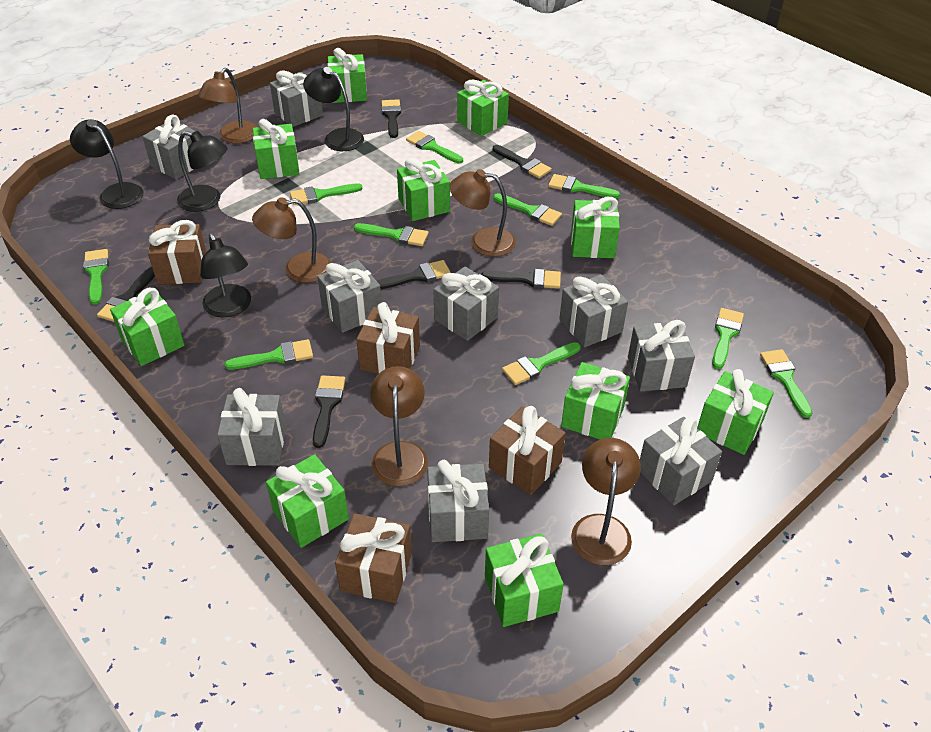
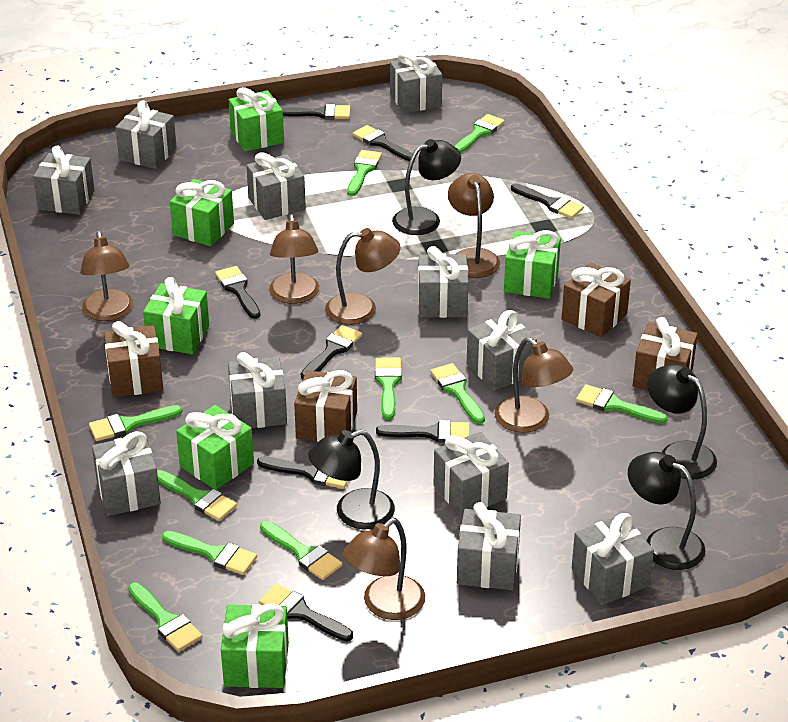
black brush: 6 -> 8
brown lamp: 5 -> 6
green gift: 10 -> 6
grey gift: 9 -> 11

